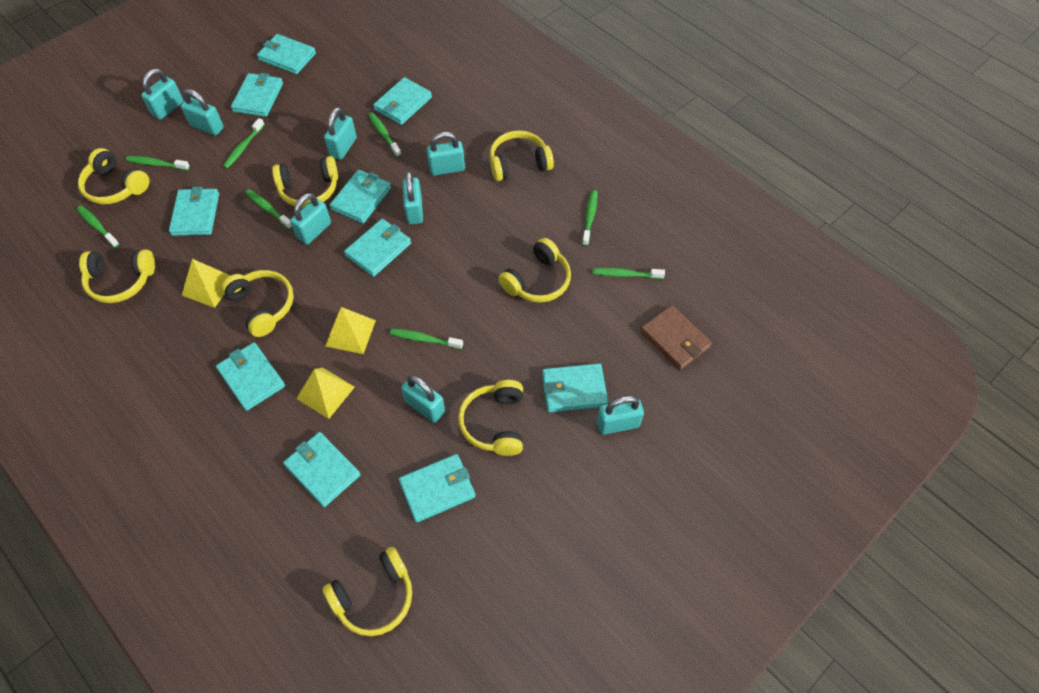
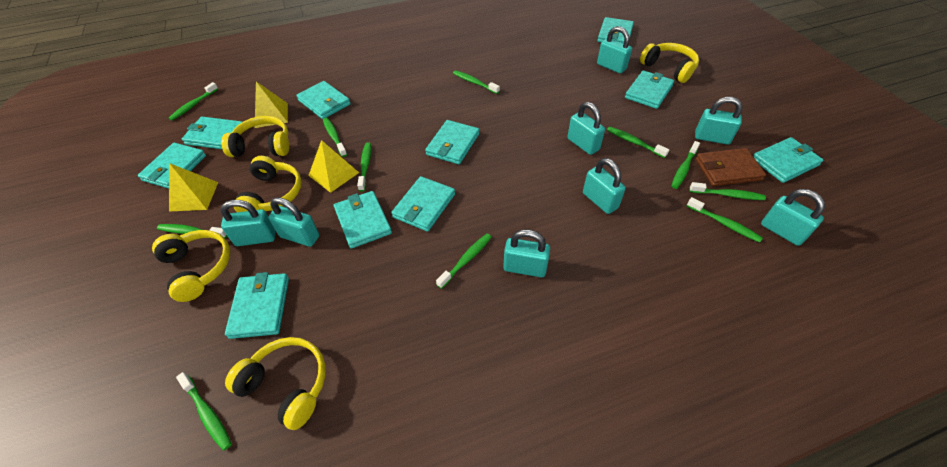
green toothbrush: 8 -> 11
yellow headphones: 8 -> 5

